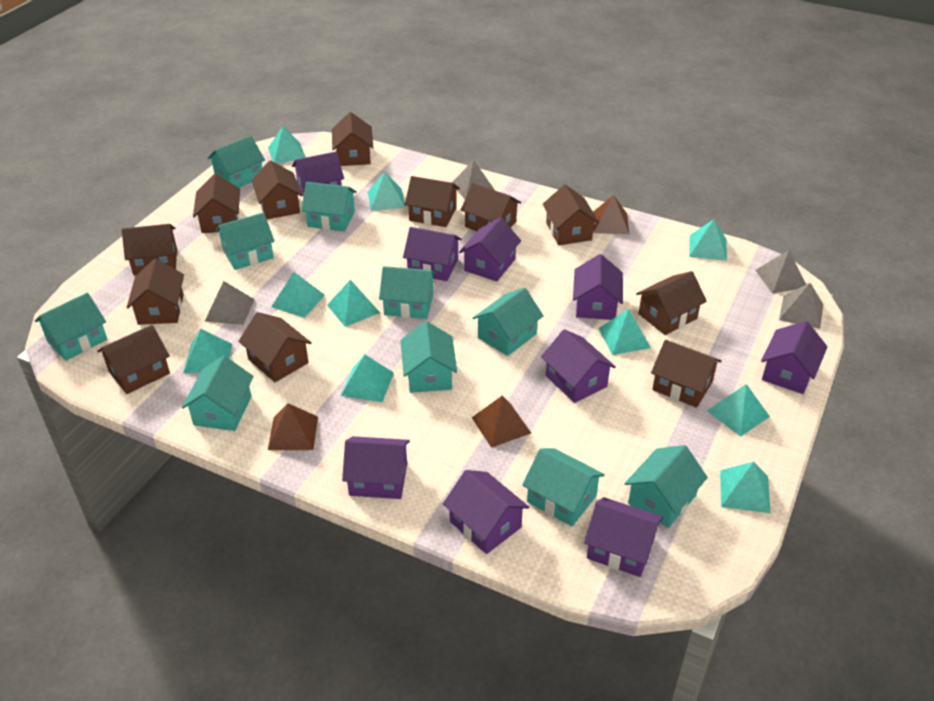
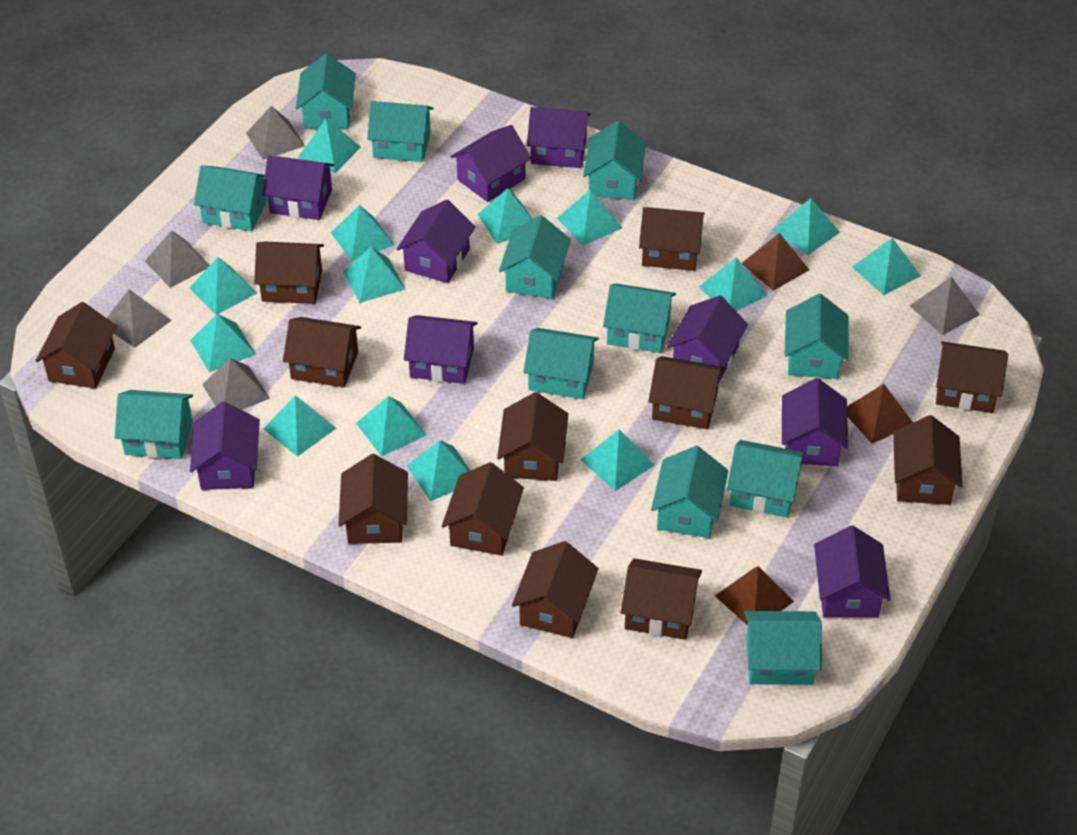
grey pyramid: 4 -> 5
turquoise house: 10 -> 12
turquoise pyramid: 10 -> 14

